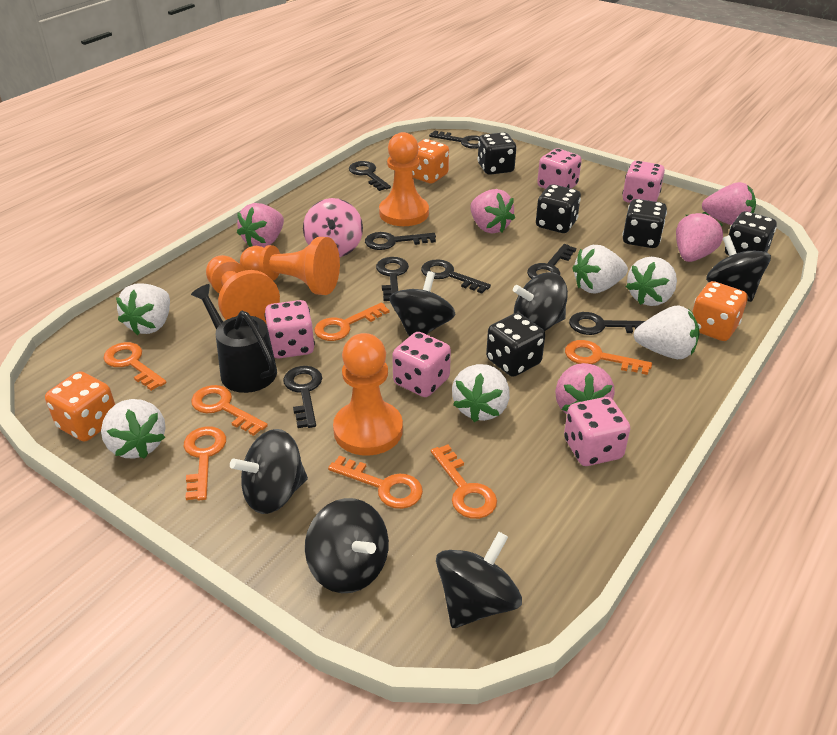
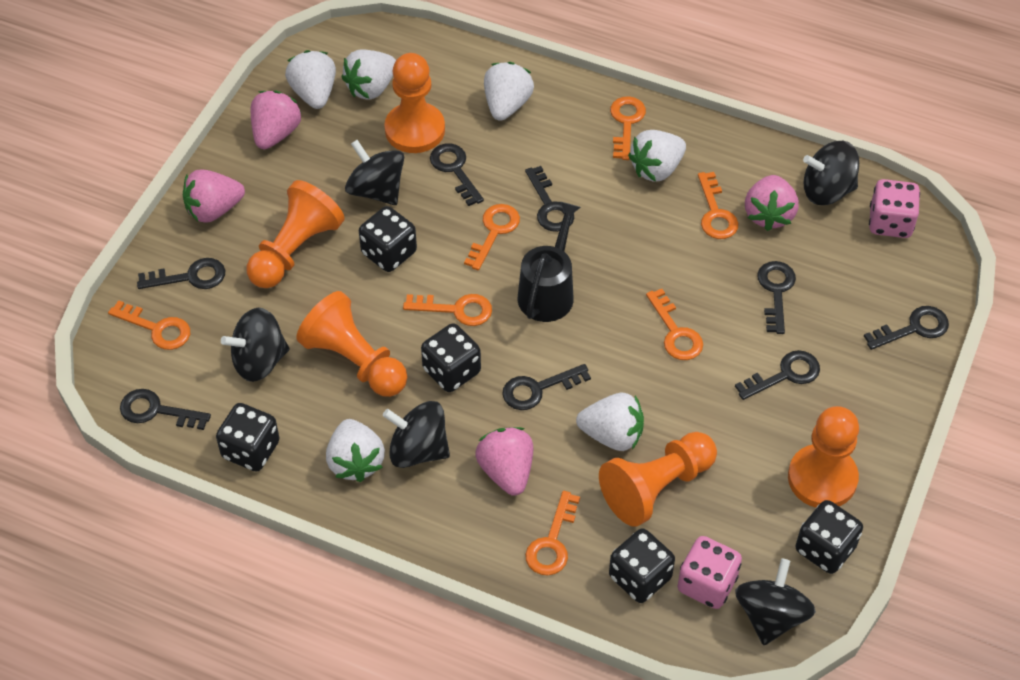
black spinning top: 6 -> 5
orange dice: 3 -> 0
orange pawn: 4 -> 5
pink dice: 5 -> 2
pink spinning top: 1 -> 0
pink strawberry: 5 -> 4

